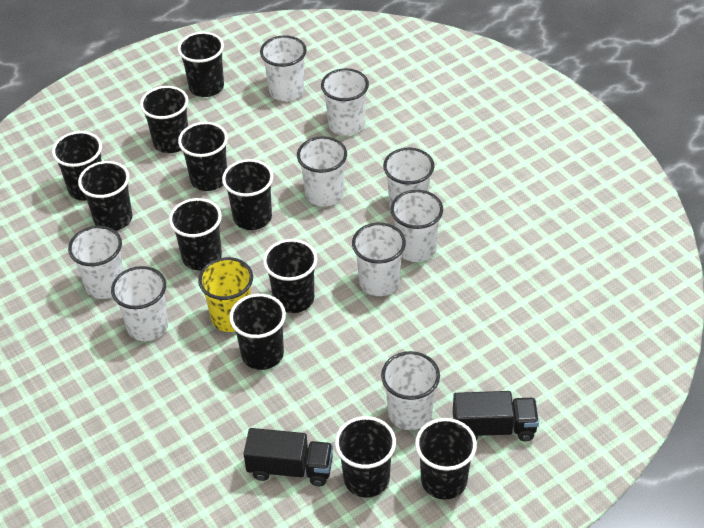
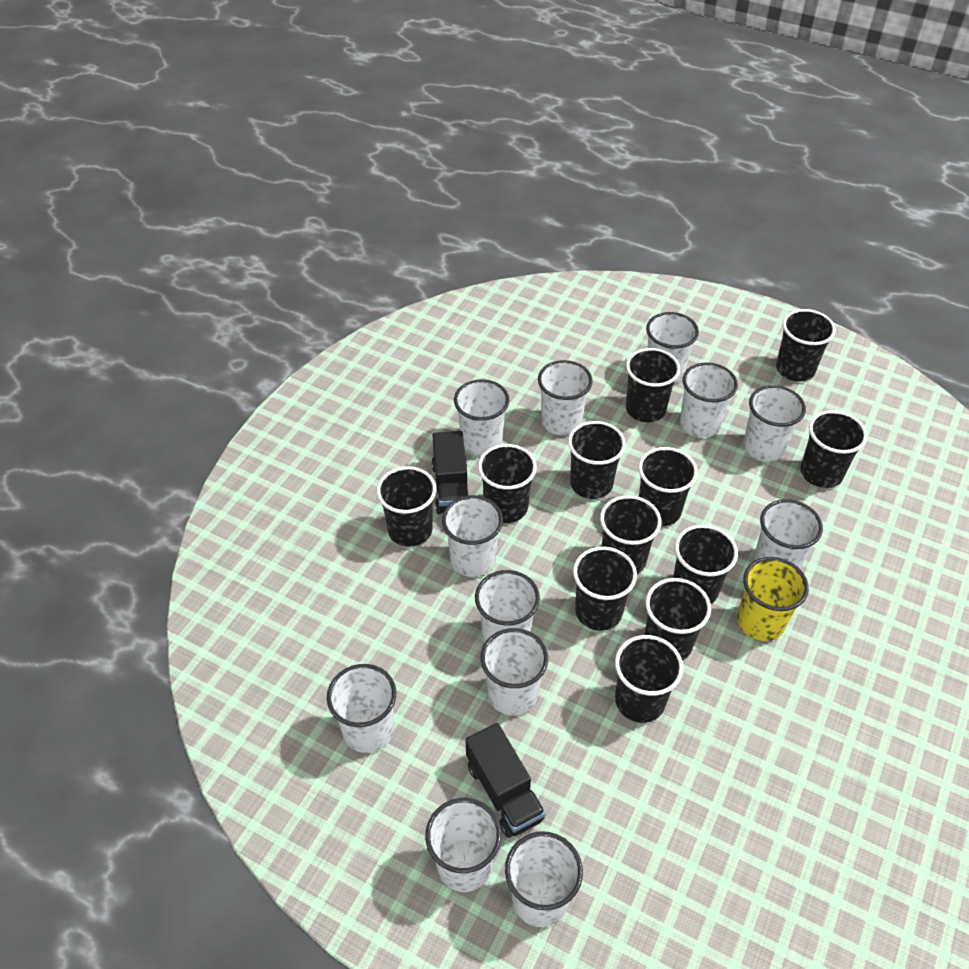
black cup: 11 -> 12
white cup: 9 -> 12

